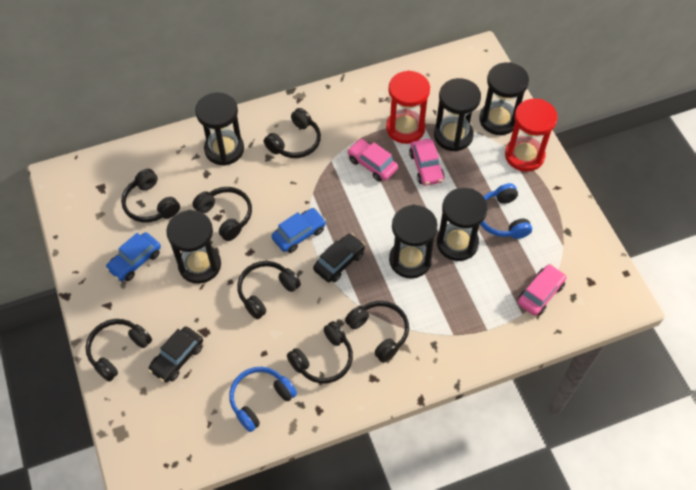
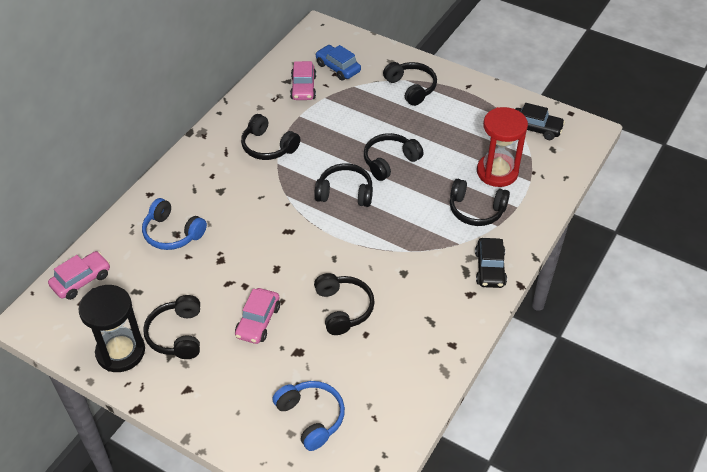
black hourglass: 6 -> 1
blue car: 2 -> 1
red hourglass: 2 -> 1

